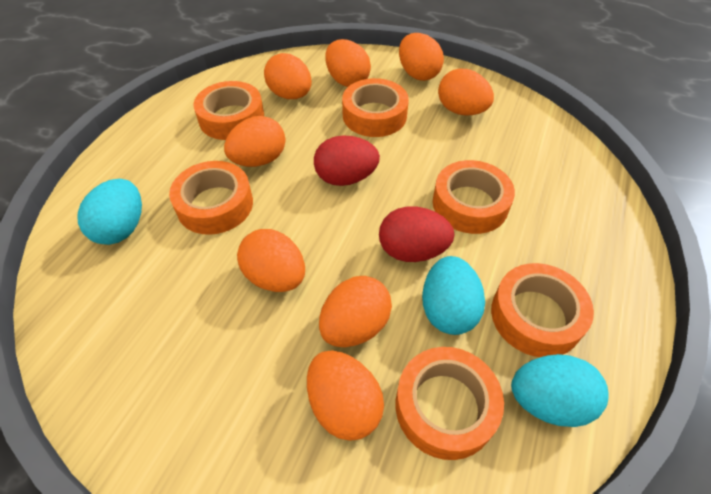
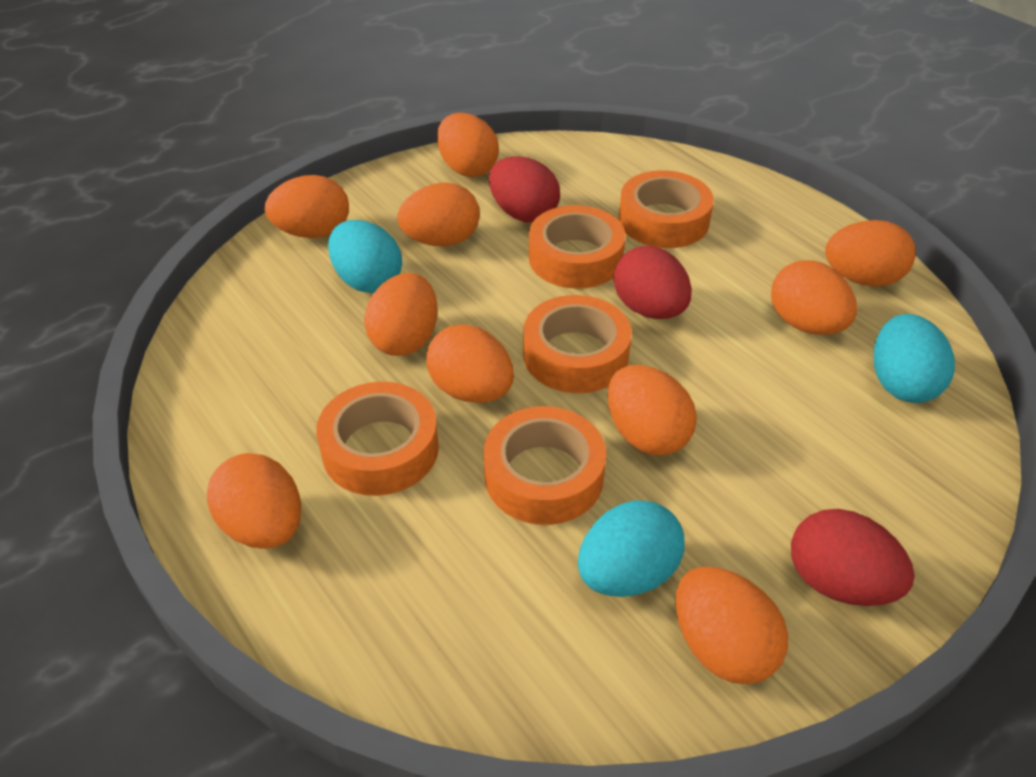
orange egg: 8 -> 10
orange tape: 6 -> 5
red egg: 2 -> 3

